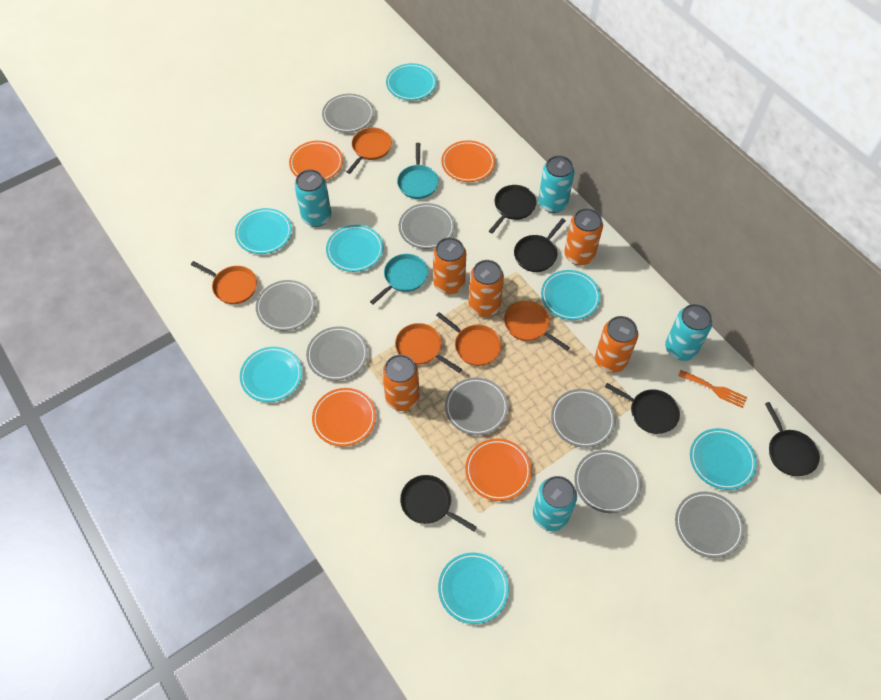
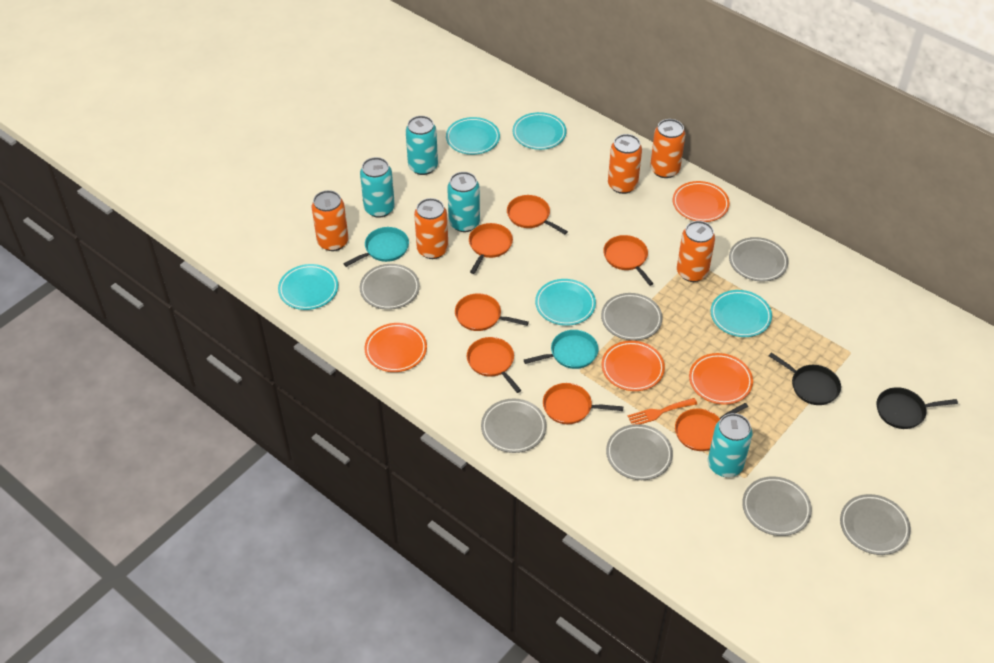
black pan: 5 -> 2
grey plate: 8 -> 7
orange pan: 5 -> 7
turquoise plate: 7 -> 5

